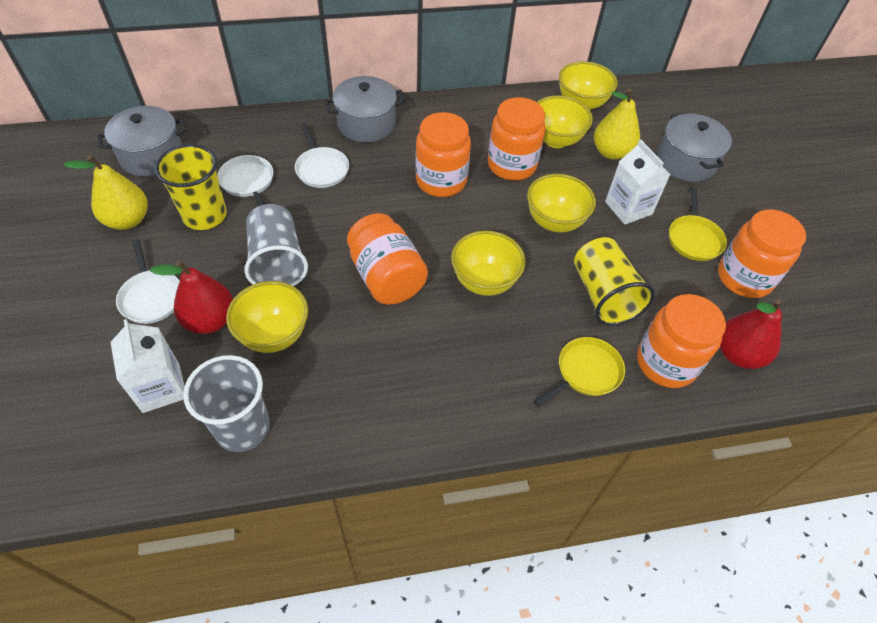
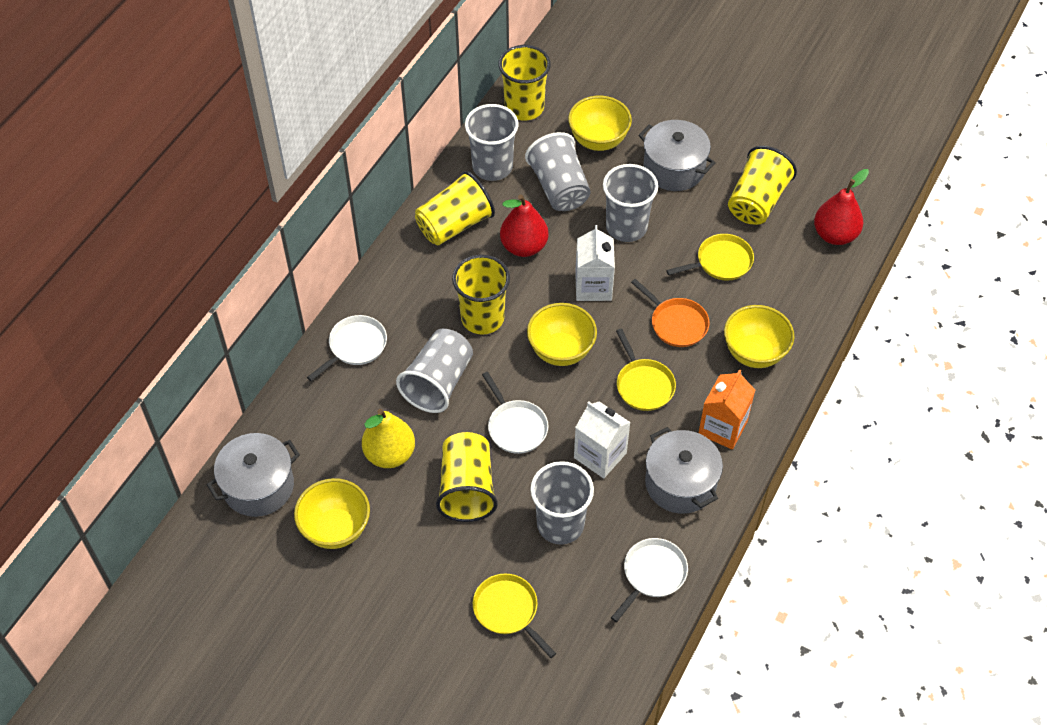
grey cup: 2 -> 5
orange carton: 0 -> 1
orange jar: 5 -> 0
orange pan: 0 -> 1
yellow bowl: 5 -> 4
yellow cup: 2 -> 5
yellow pan: 2 -> 3
yellow pear: 2 -> 1

